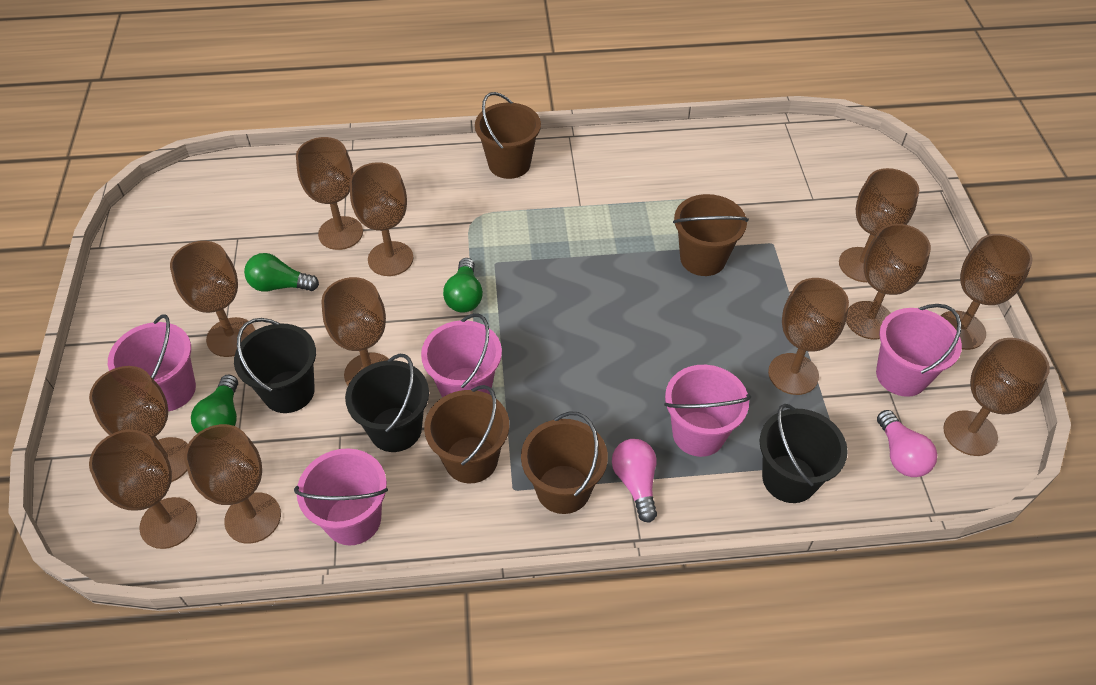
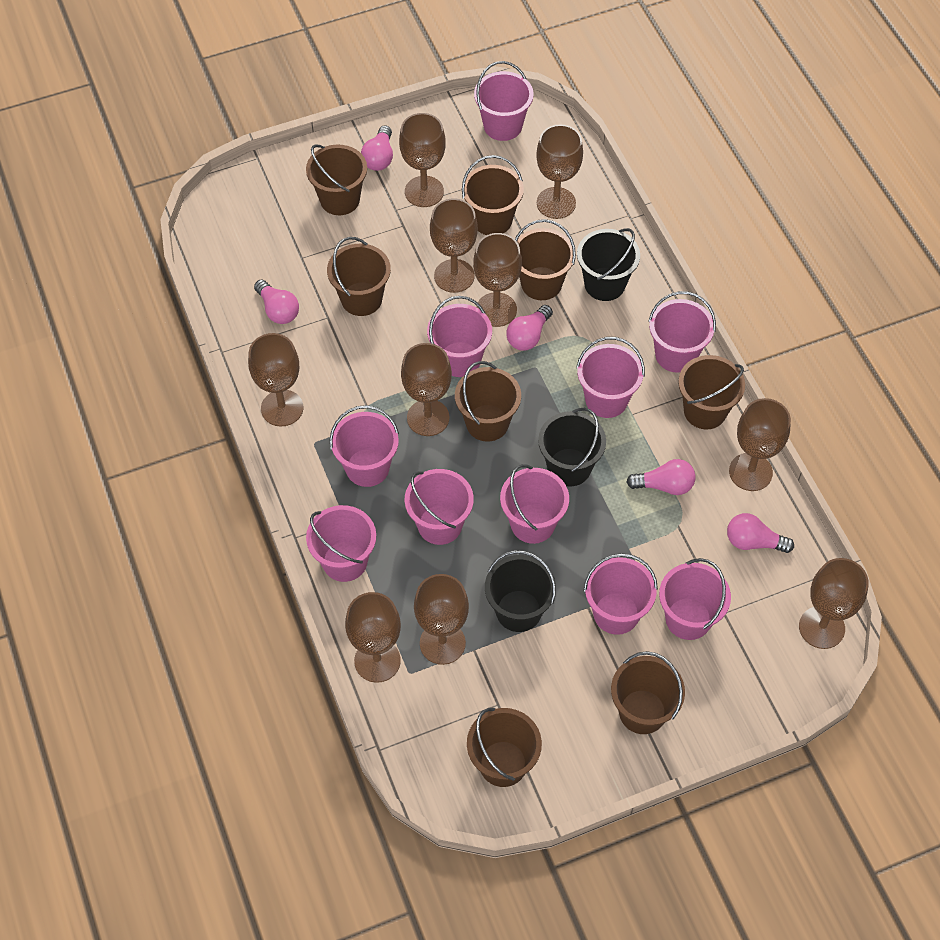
brown bucket: 4 -> 8
brown goblet: 12 -> 10
green light bulb: 3 -> 0
pink bucket: 5 -> 10
pink light bulb: 2 -> 5

